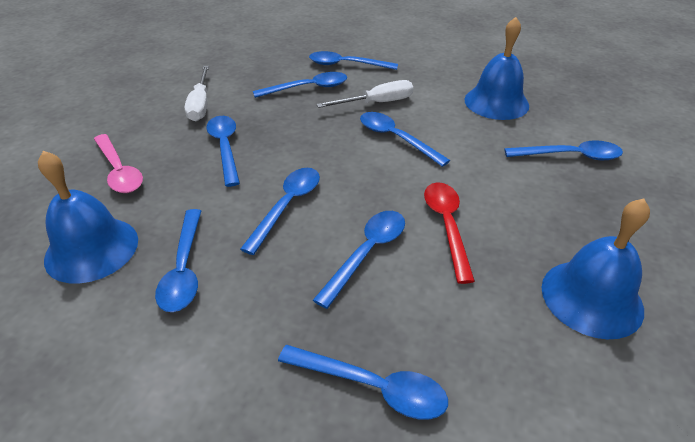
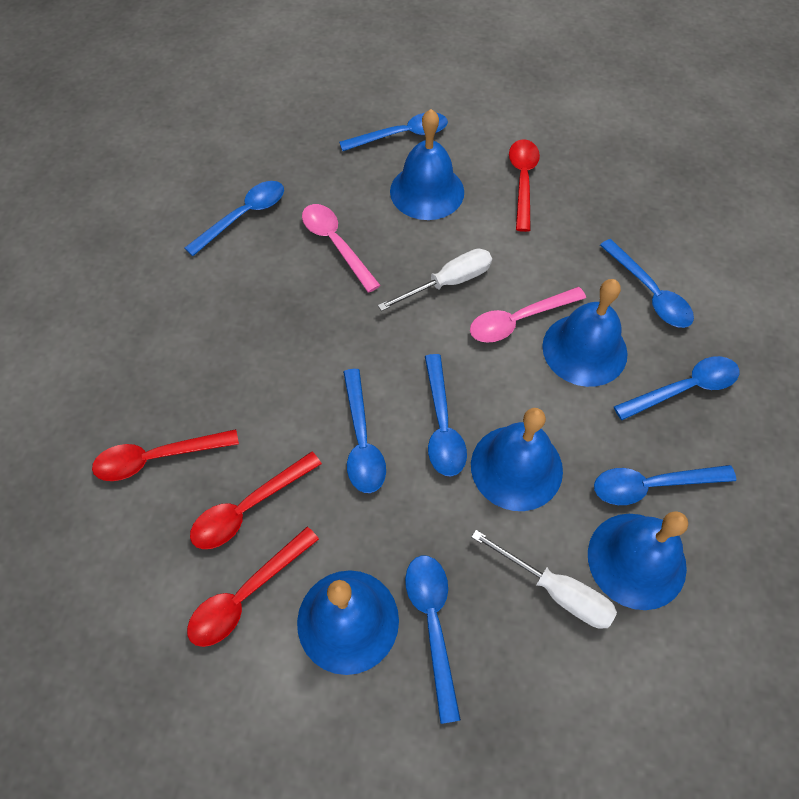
blue bell: 3 -> 5
blue spoon: 9 -> 8
pink spoon: 1 -> 2
red spoon: 1 -> 4

